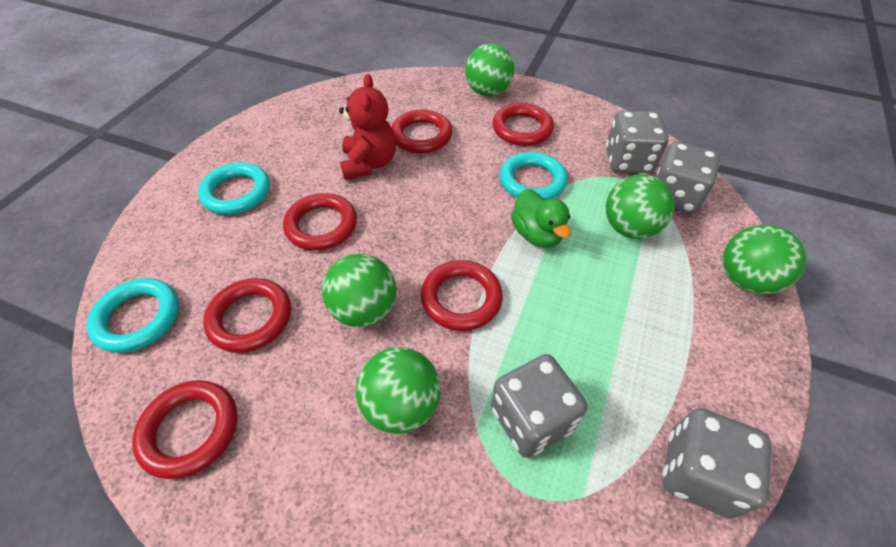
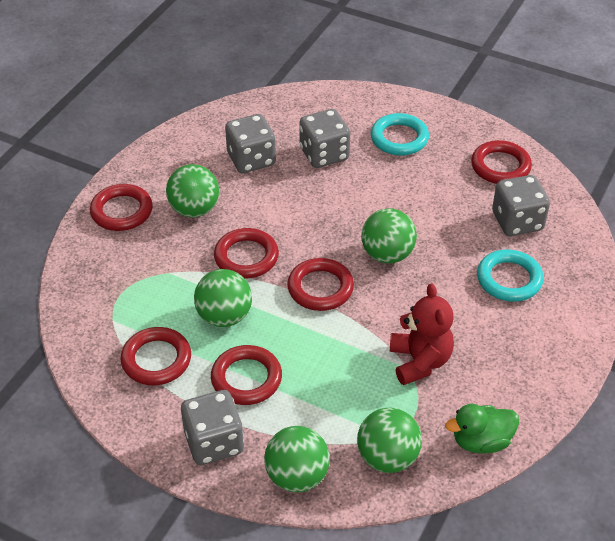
turquoise ring: 3 -> 2

